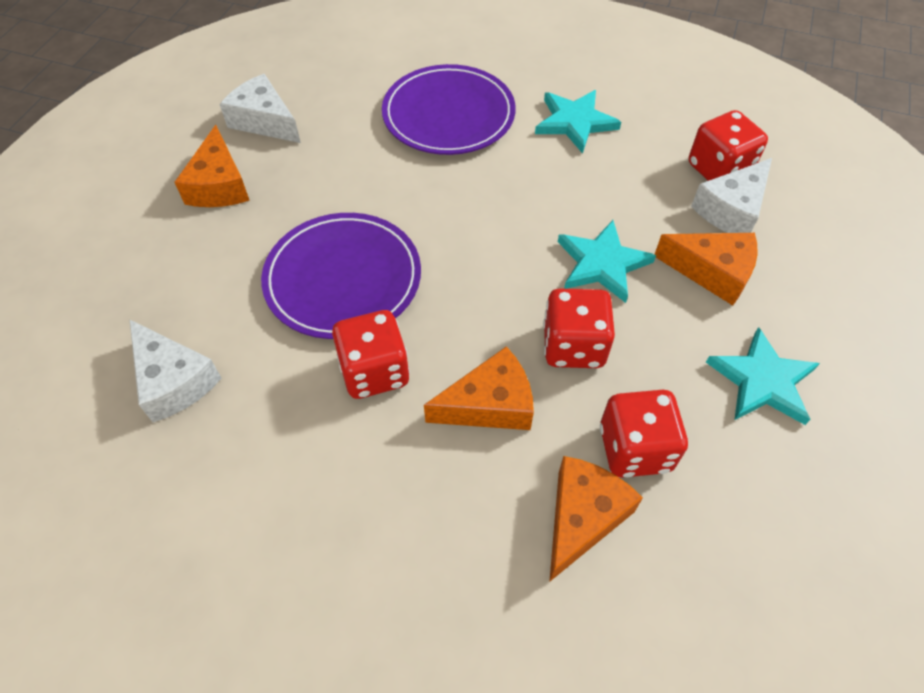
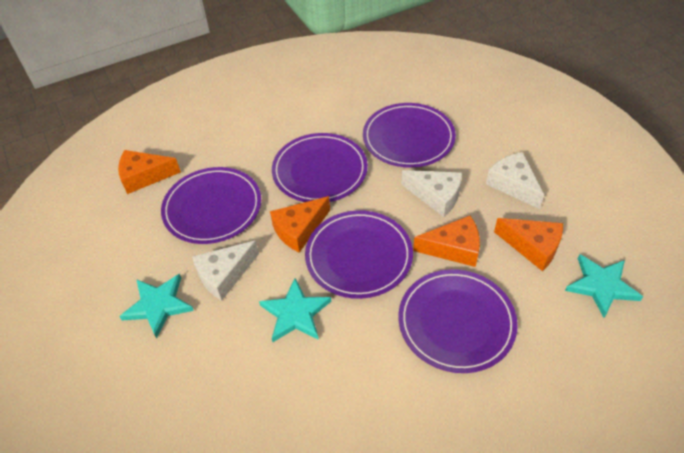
purple plate: 2 -> 5
red dice: 4 -> 0

